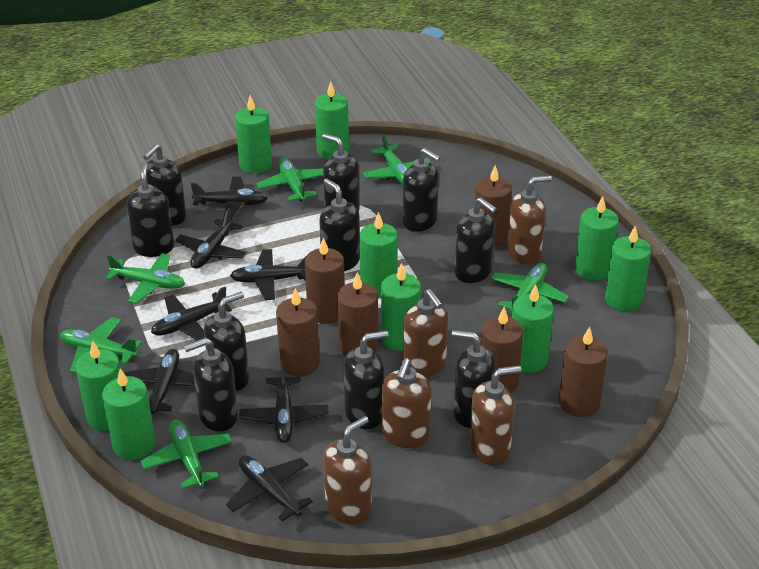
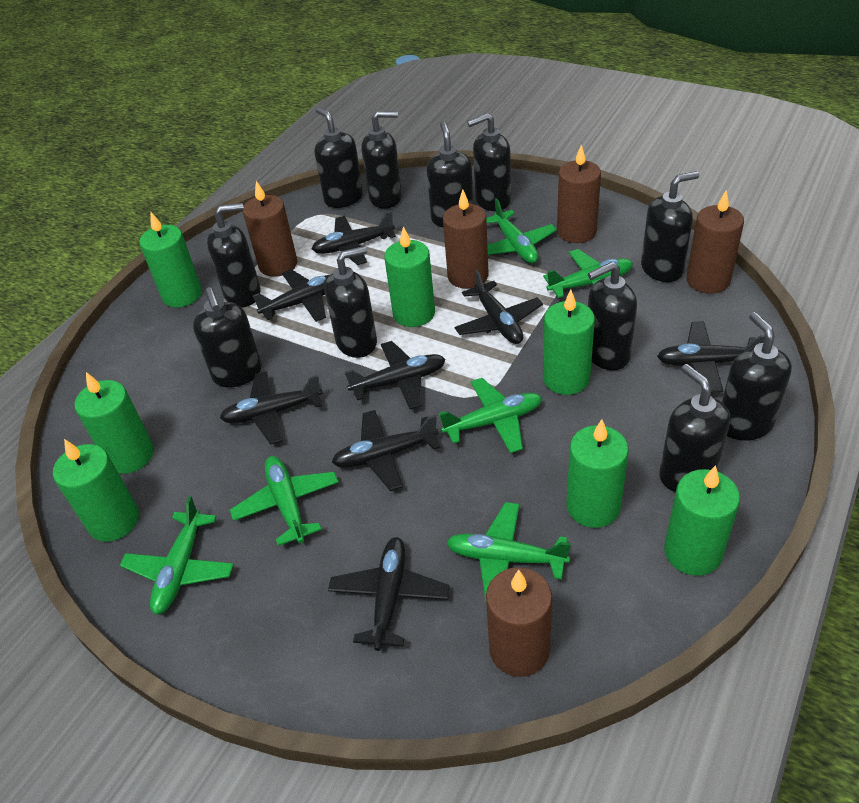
black plane: 7 -> 8
black soap dispenser: 10 -> 11
brown candle: 6 -> 5
brown soap dispenser: 5 -> 0
green candle: 9 -> 7

